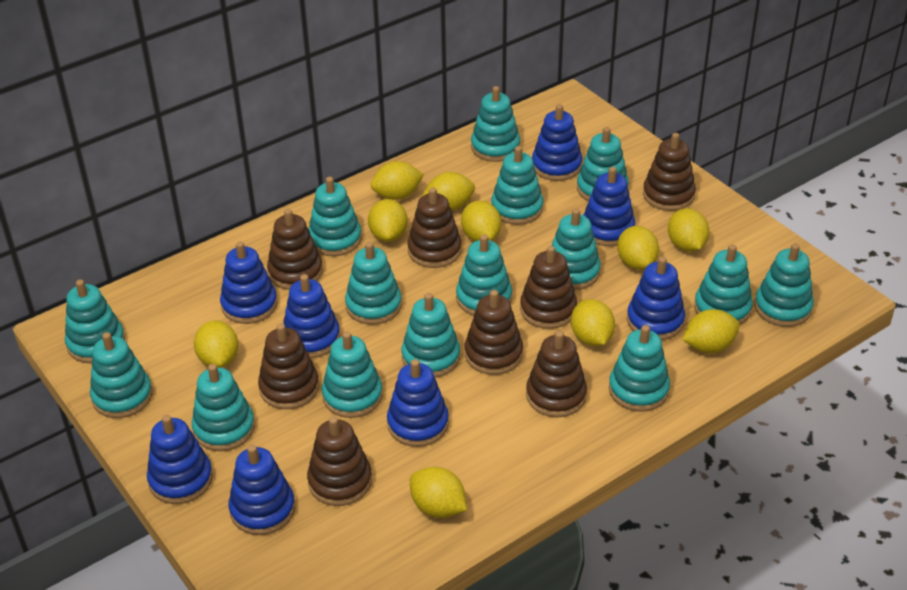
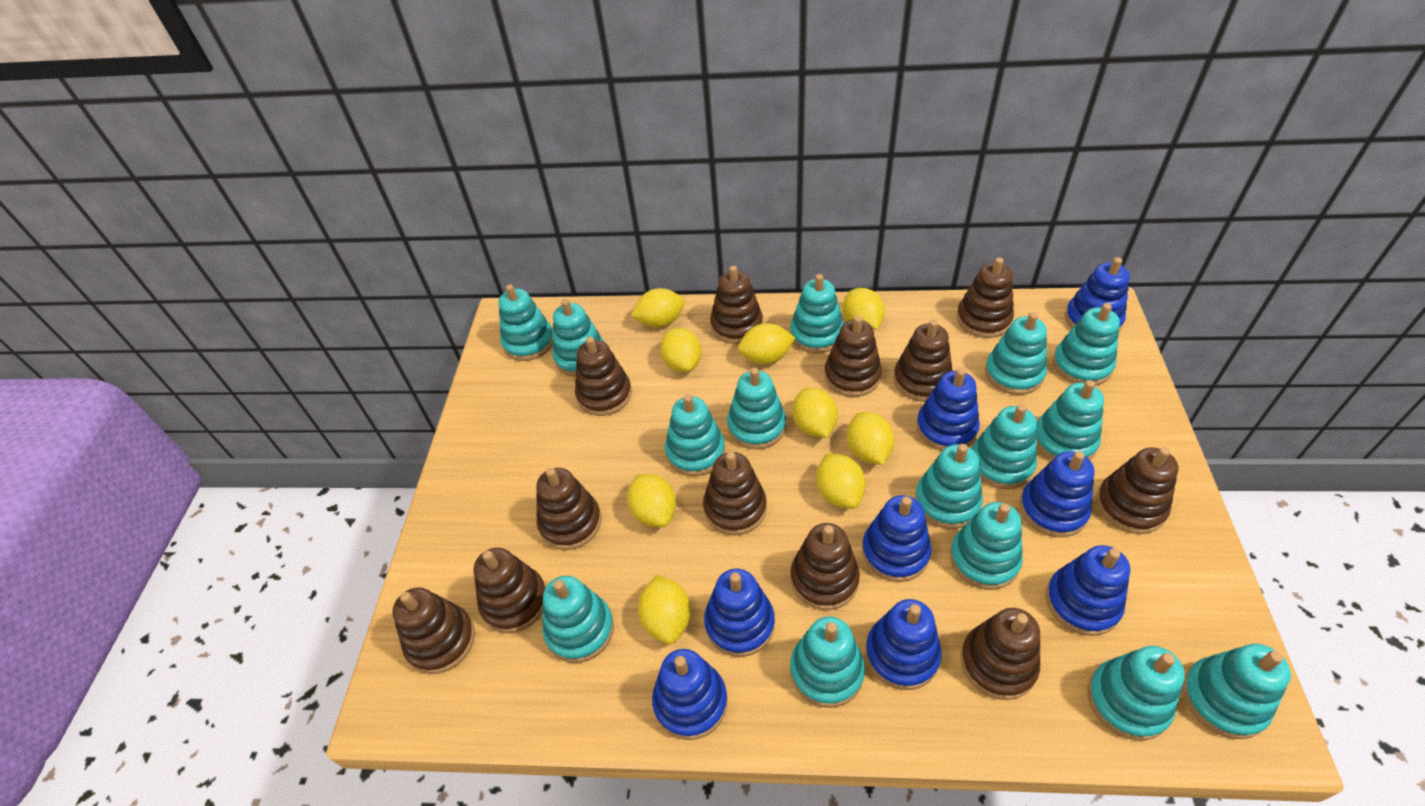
brown stacking toy: 8 -> 12
yellow lemon: 10 -> 9

